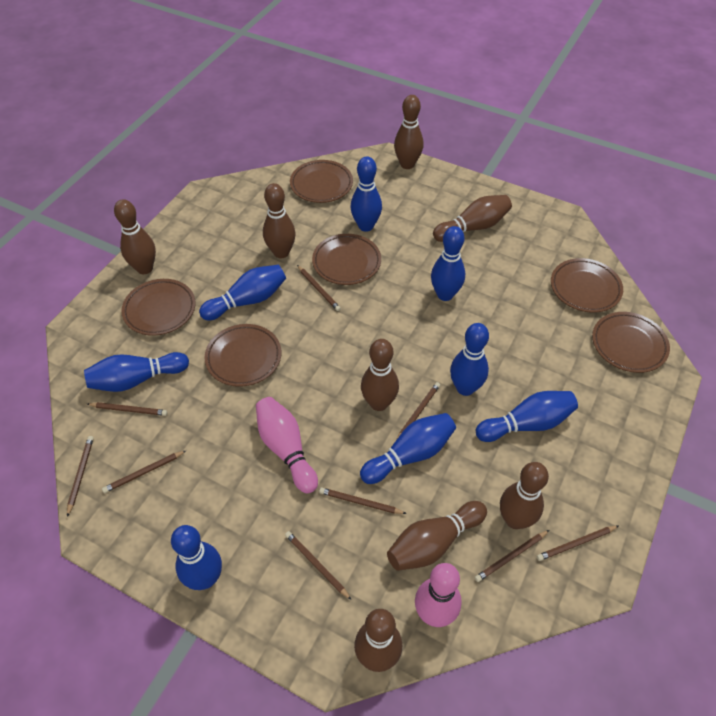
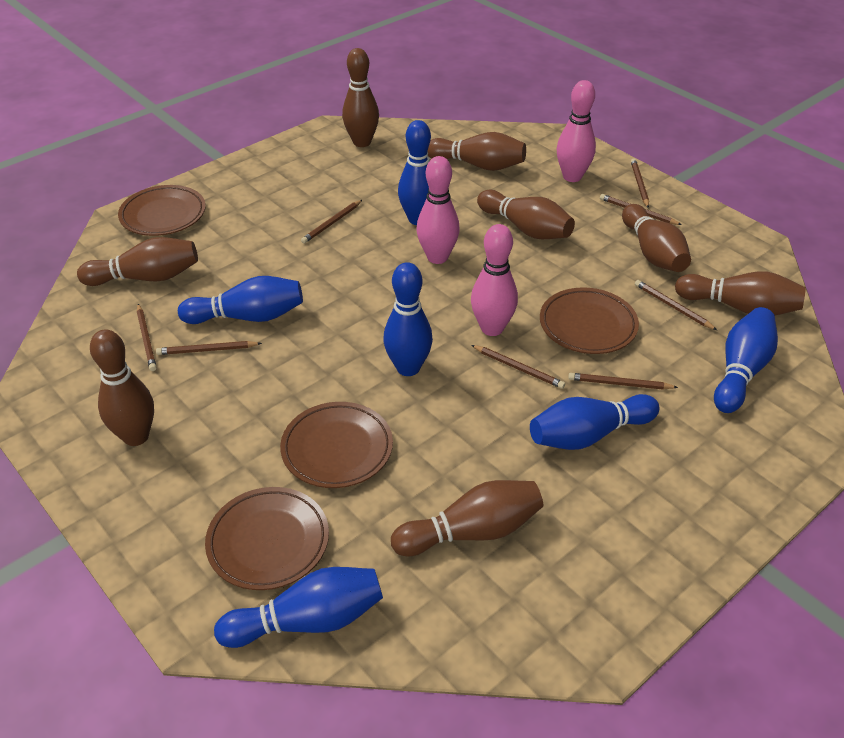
blue bowling pin: 8 -> 6
brown pencil: 9 -> 8
brown plate: 6 -> 4
pink bowling pin: 2 -> 3

